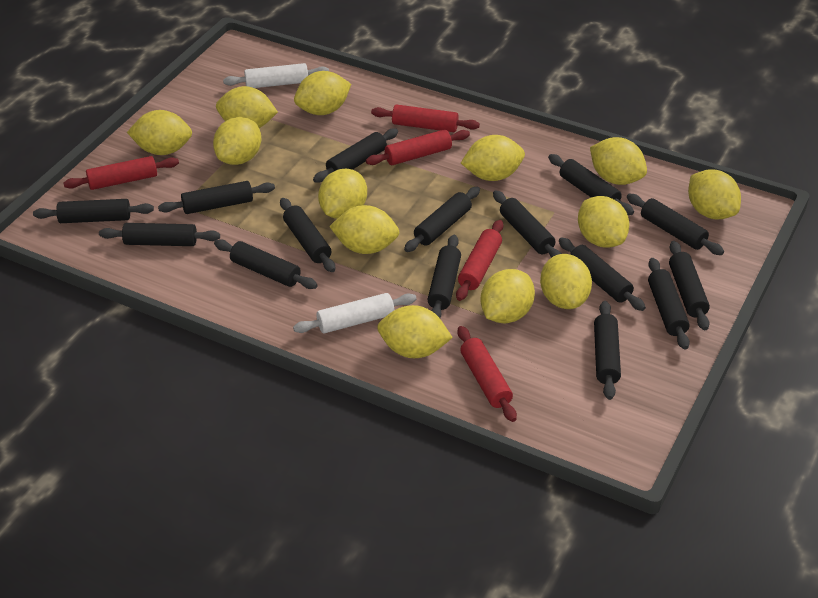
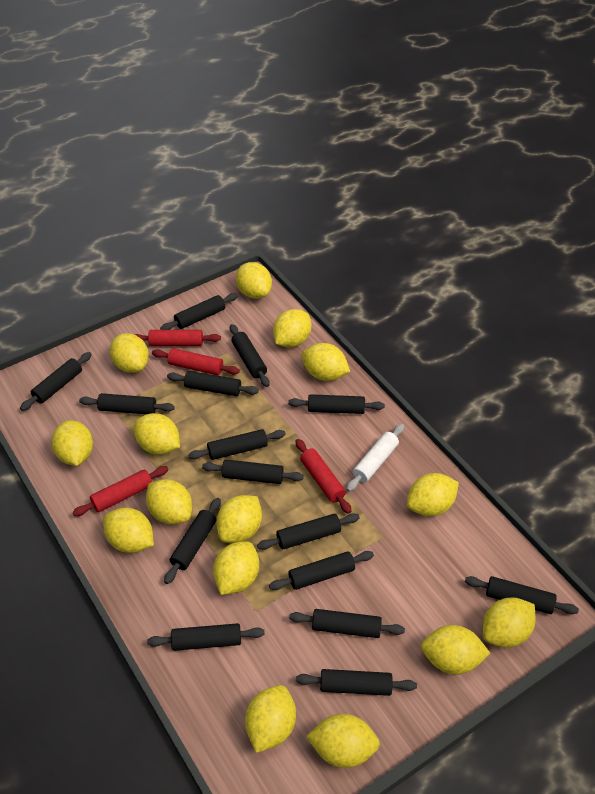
red rolling pin: 5 -> 4
white rolling pin: 2 -> 1
yellow lemon: 13 -> 15

